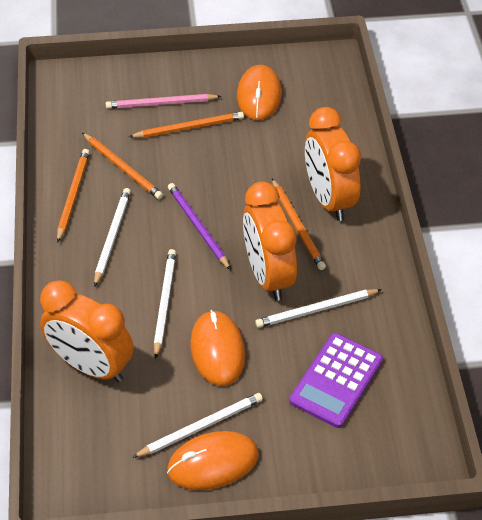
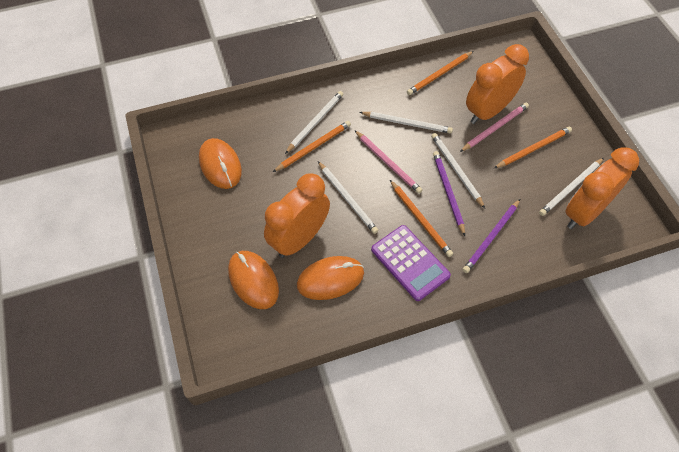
pink pencil: 1 -> 2
purple pencil: 1 -> 2
white pencil: 4 -> 5

